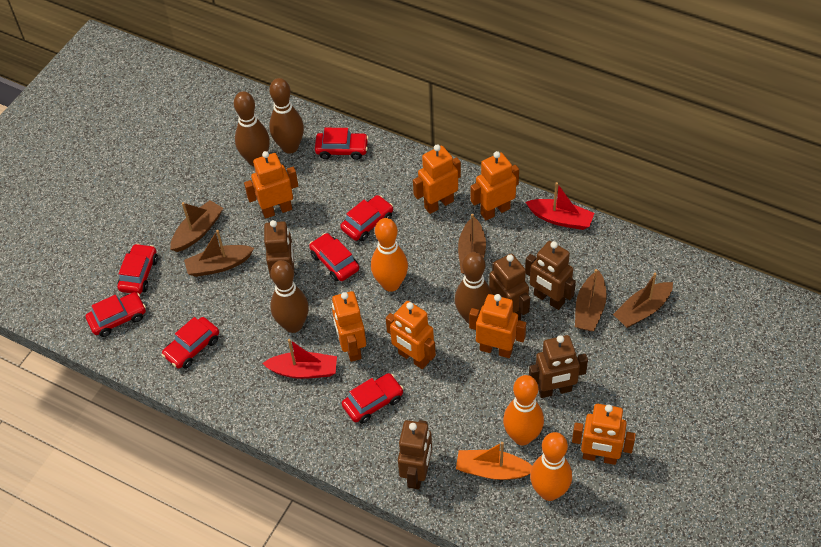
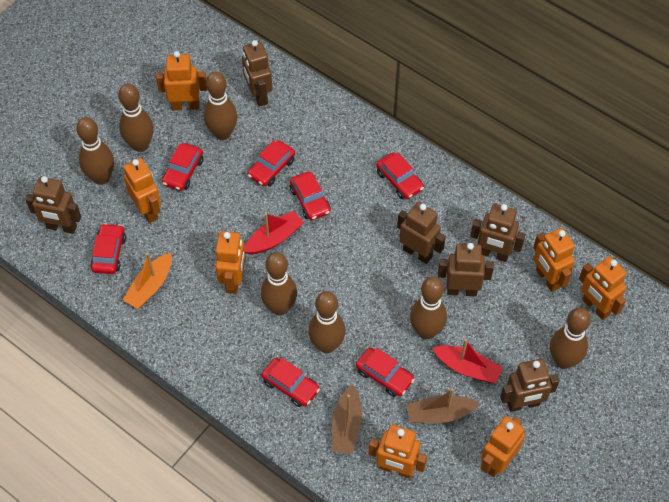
brown boat: 5 -> 2
brown bowling pin: 4 -> 7
brown robot: 5 -> 6
orange bowling pin: 3 -> 0

